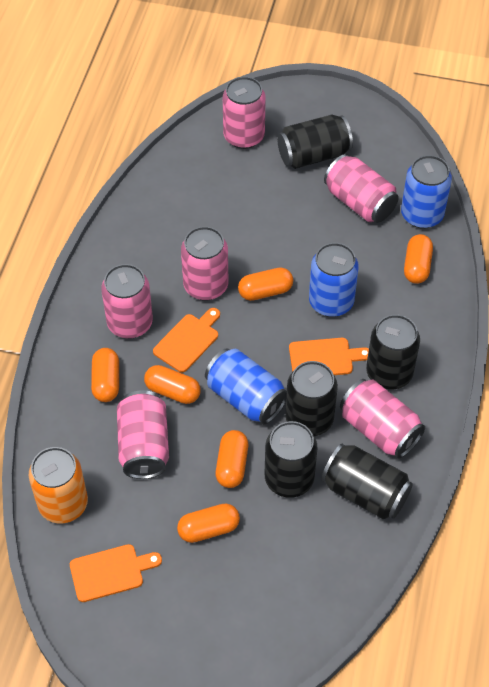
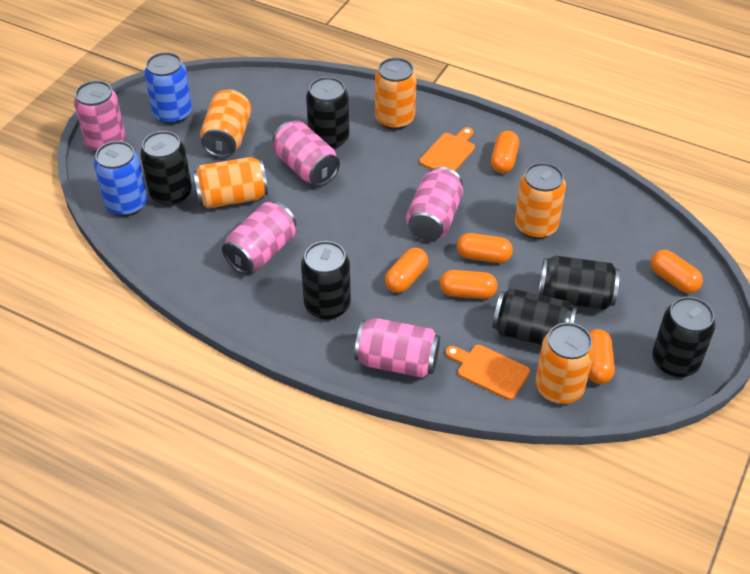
black can: 5 -> 6
blue can: 3 -> 2
orange can: 1 -> 5
orange cutting board: 3 -> 2
pink can: 6 -> 5

